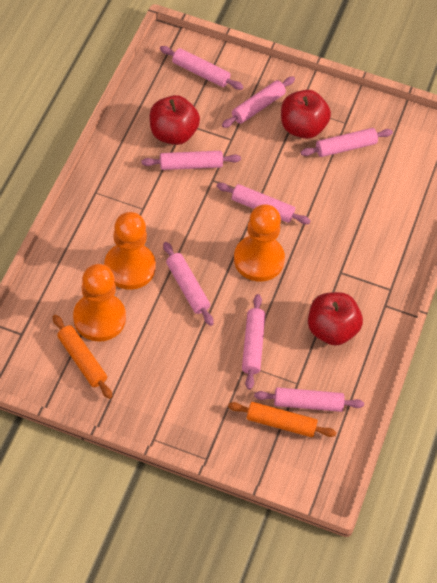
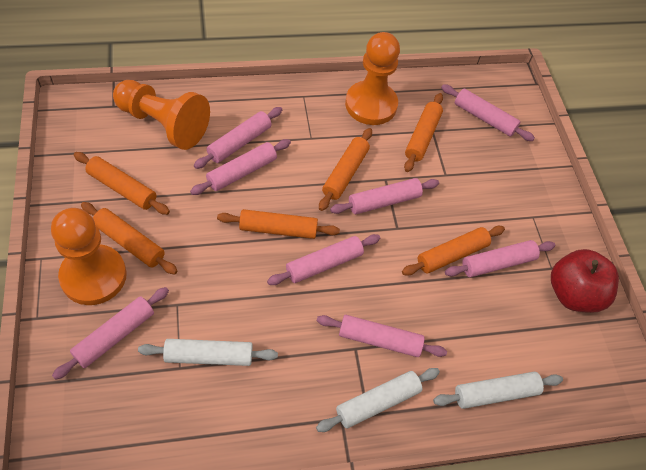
orange rolling pin: 2 -> 6
red apple: 3 -> 1
white rolling pin: 0 -> 3

